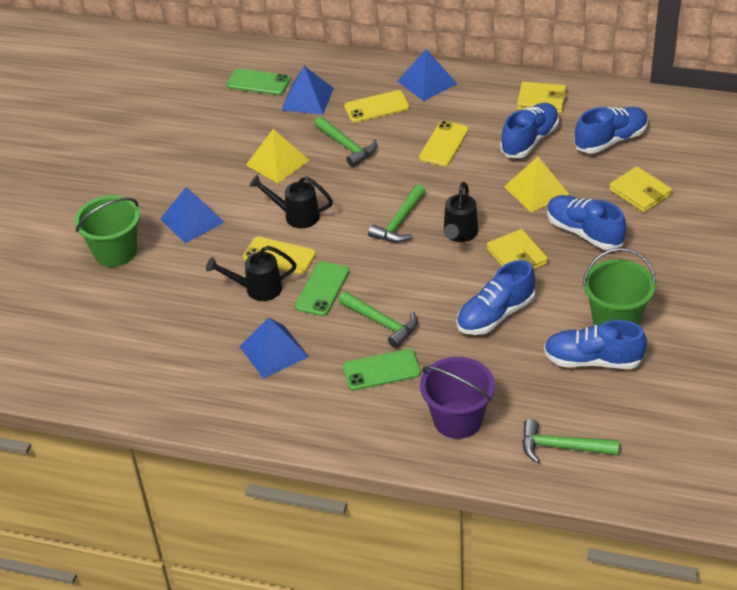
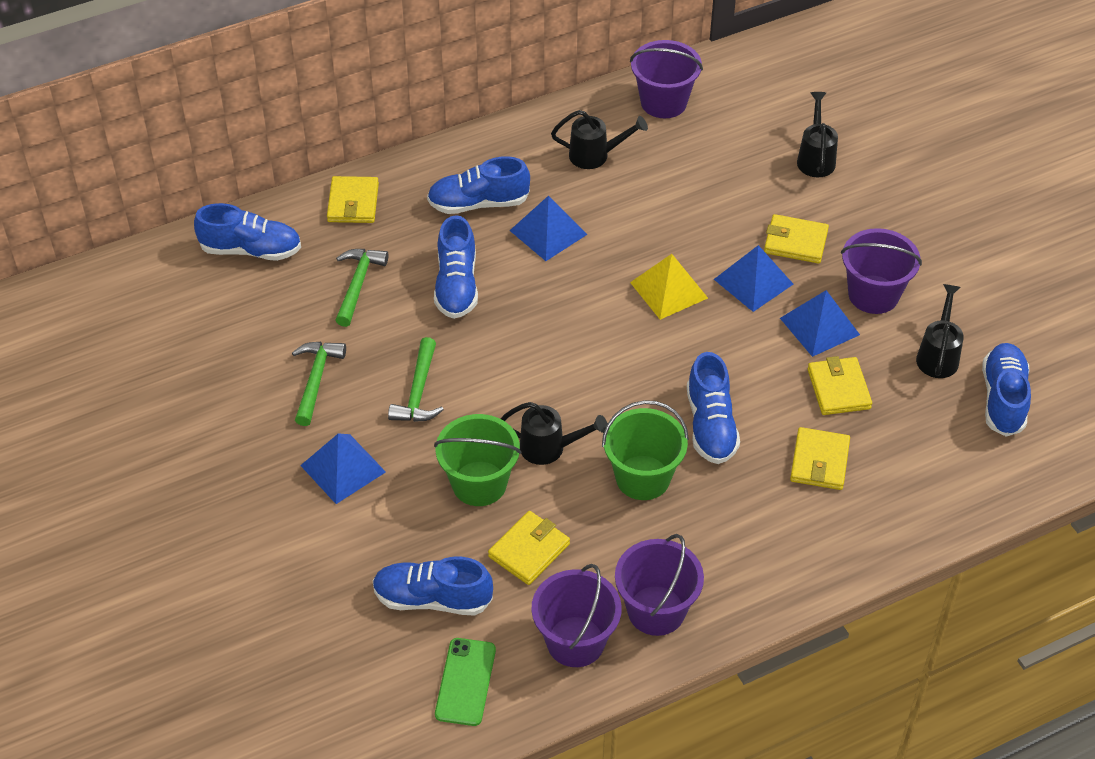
black watering can: 3 -> 4
blue shoe: 5 -> 6
green hammer: 4 -> 3
green phone: 3 -> 1
purple bucket: 1 -> 4
yellow phone: 3 -> 0
yellow pyramid: 2 -> 1
yellow wallet: 3 -> 5

